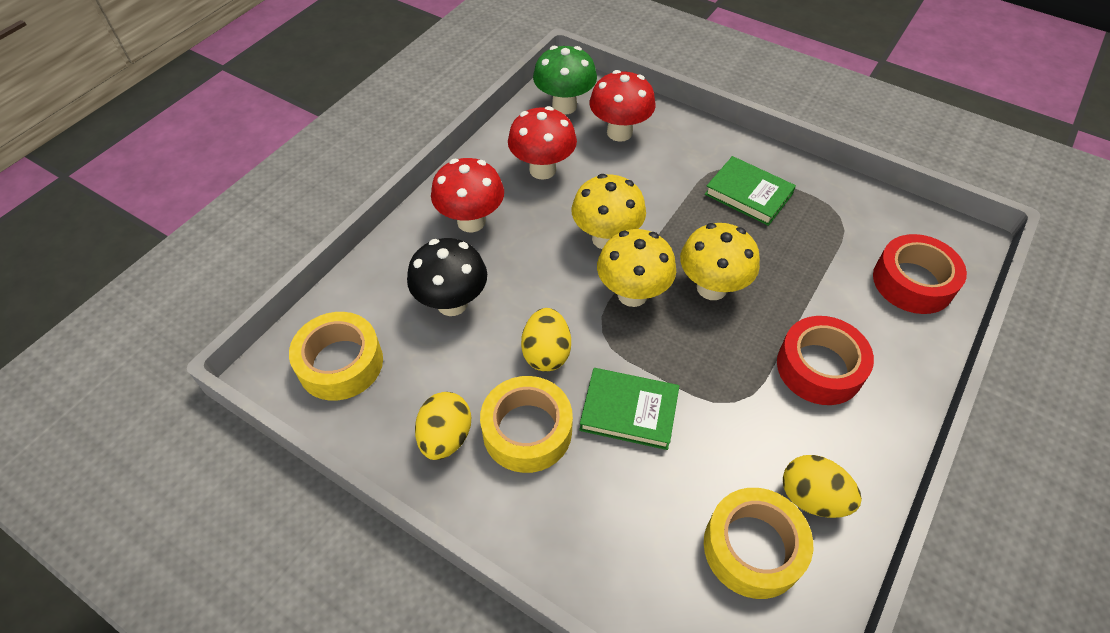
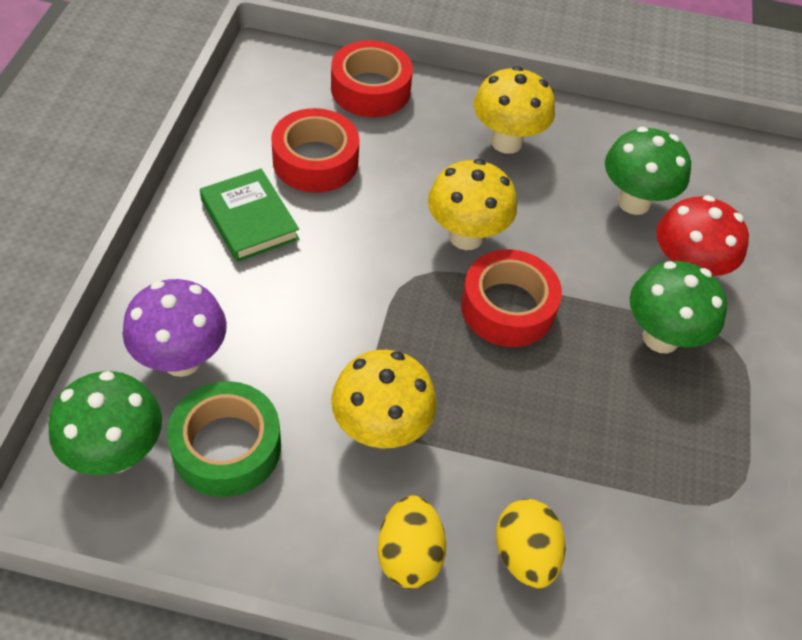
black mushroom: 1 -> 0
green book: 2 -> 1
green mushroom: 1 -> 3
green tape: 0 -> 1
purple mushroom: 0 -> 1
red mushroom: 3 -> 1
red tape: 2 -> 3
yellow egg: 3 -> 2
yellow tape: 3 -> 0

